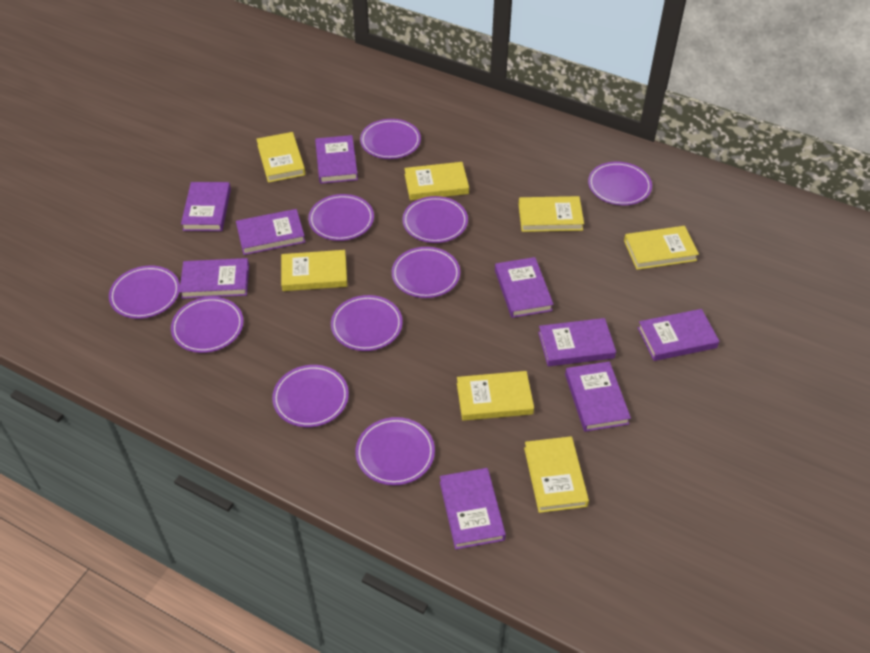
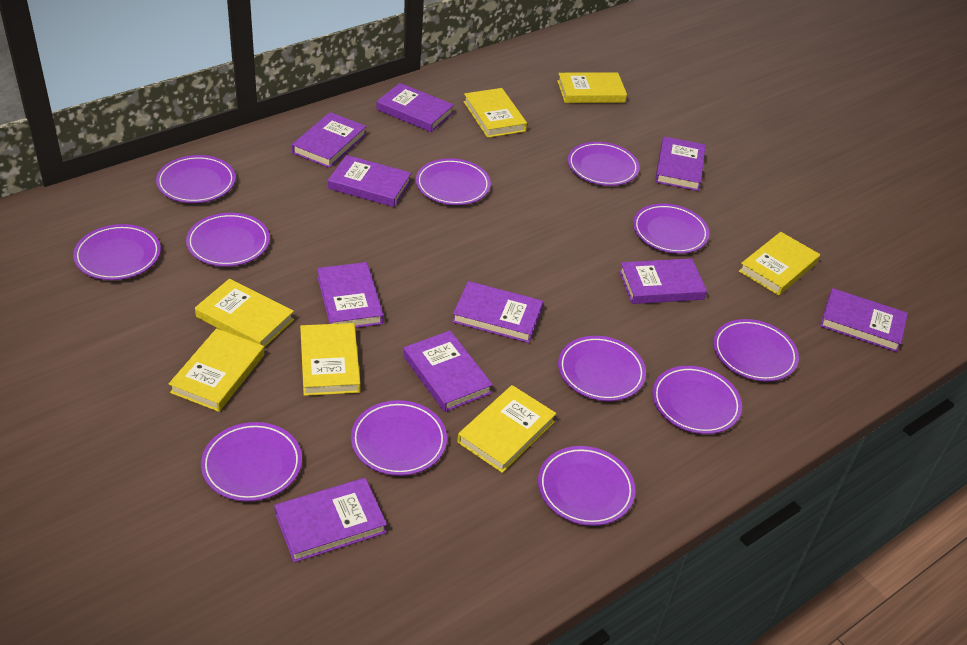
purple book: 9 -> 10
purple plate: 10 -> 12

